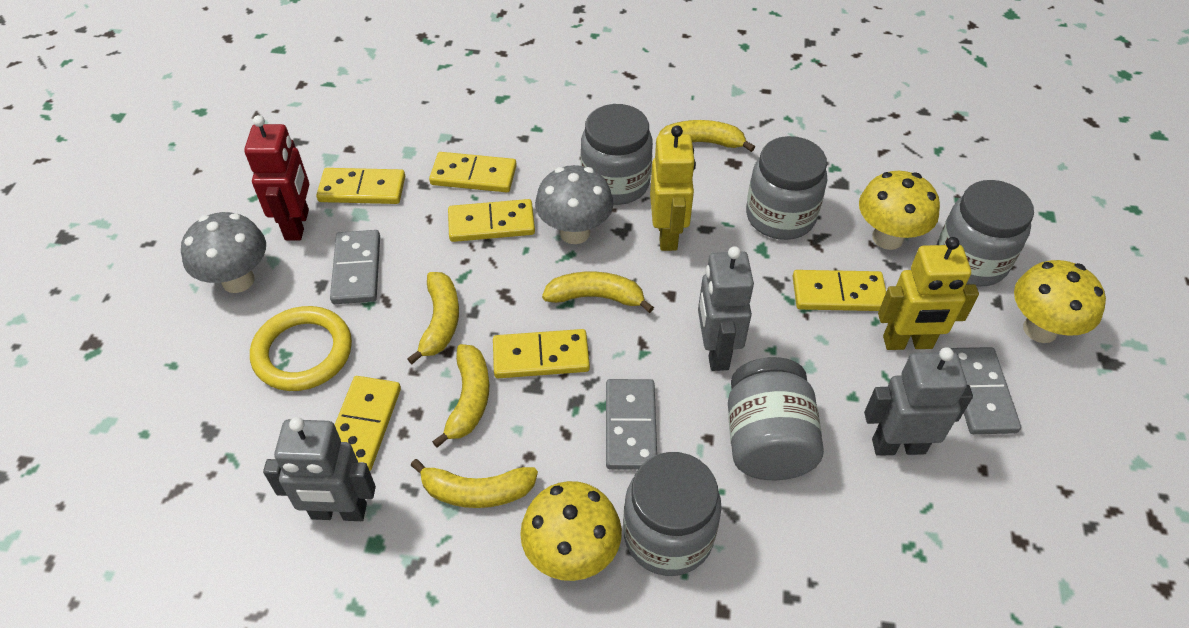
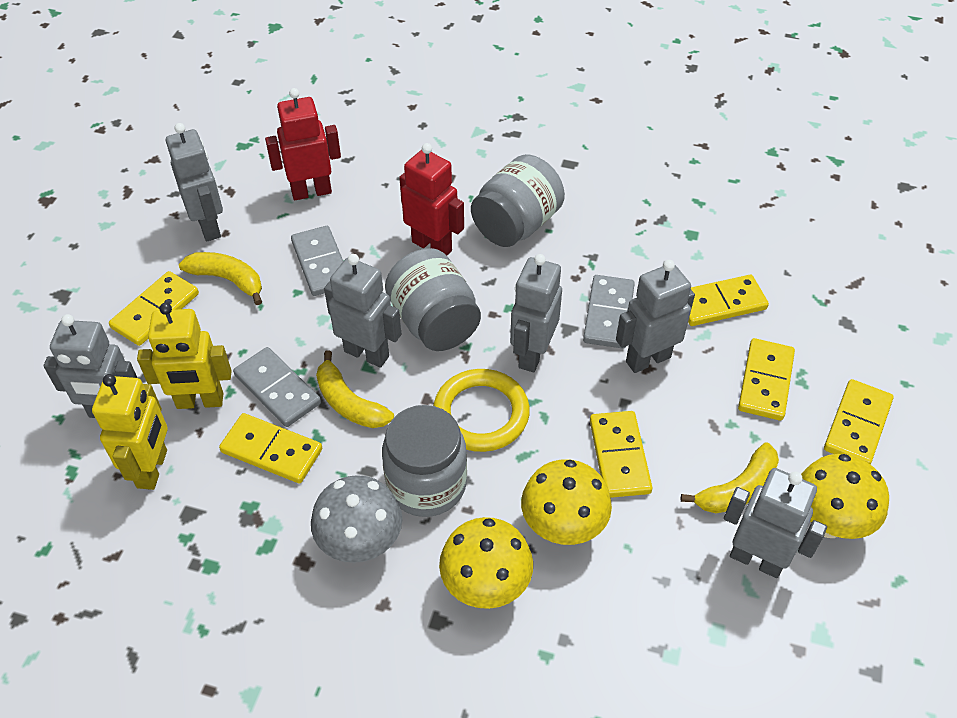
grey jar: 5 -> 3
grey mushroom: 2 -> 1
grey robot: 3 -> 6
red robot: 1 -> 2
yellow banana: 5 -> 3

